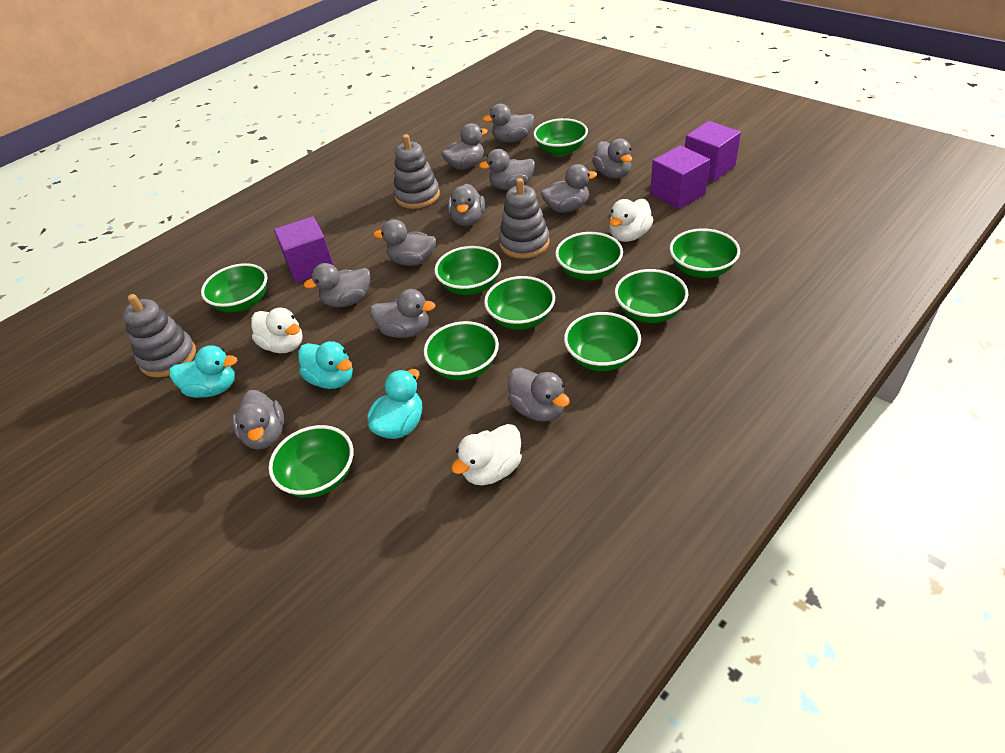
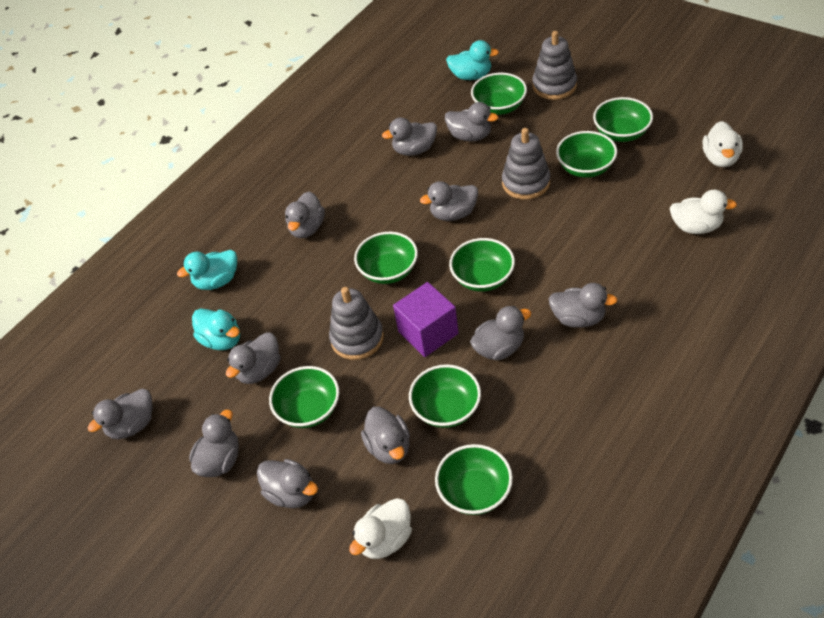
green bowl: 10 -> 8
purple cube: 3 -> 1

